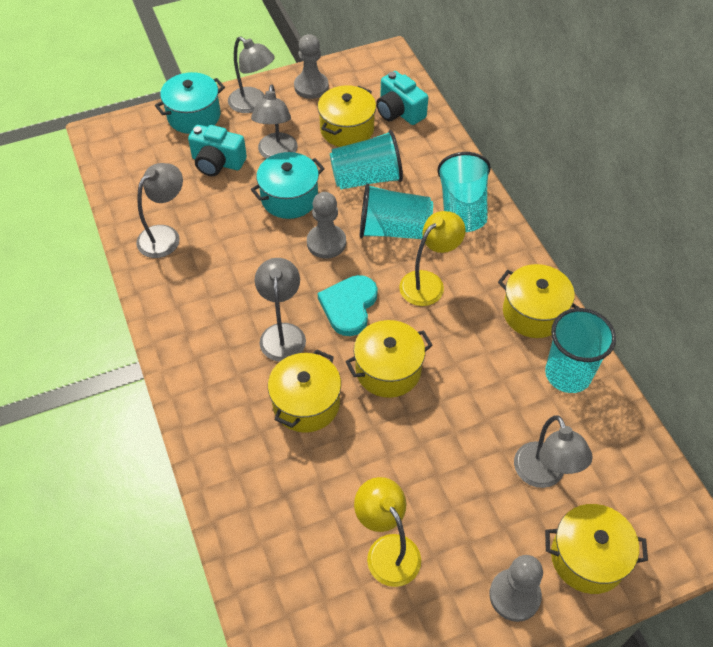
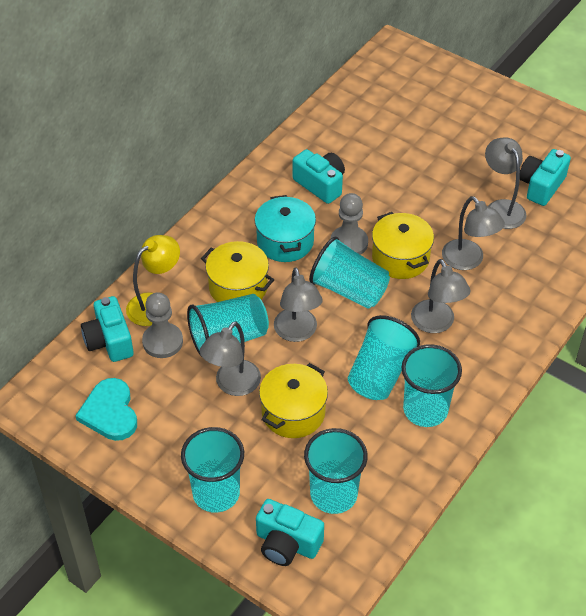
grey pawn: 3 -> 2
turquoise camera: 2 -> 4
turquoise cup: 4 -> 6
turquoise pot: 2 -> 1
yellow lamp: 2 -> 1
yellow pot: 5 -> 3

